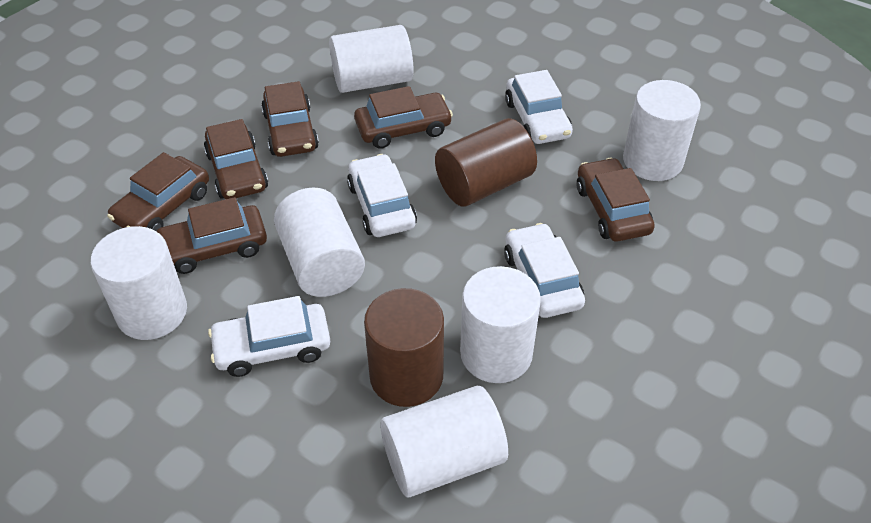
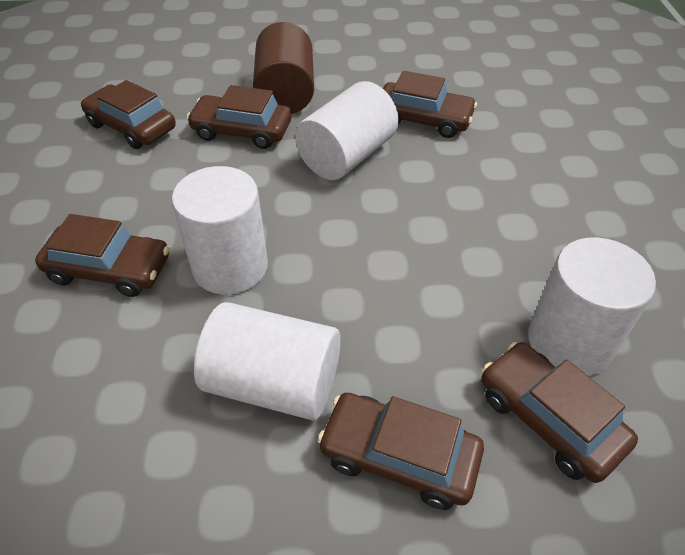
brown cylinder: 2 -> 1
white car: 4 -> 0
white cylinder: 6 -> 4

